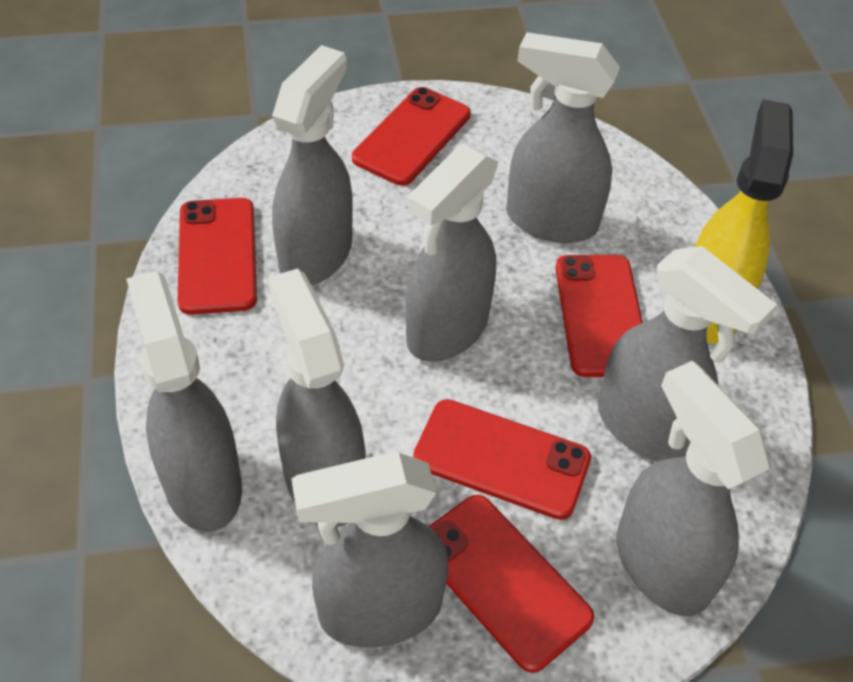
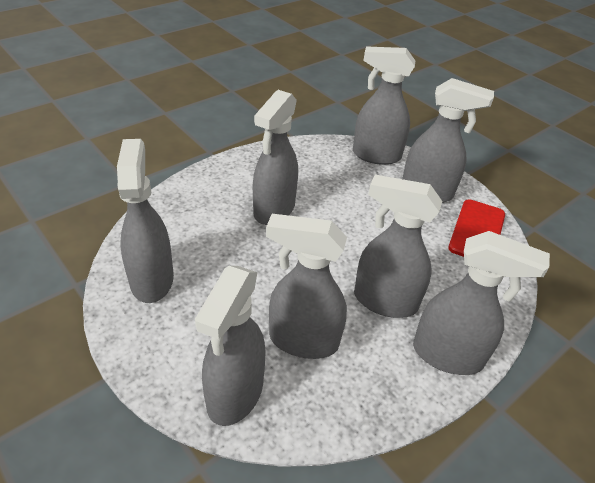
red phone: 5 -> 1
yellow spray bottle: 1 -> 0

